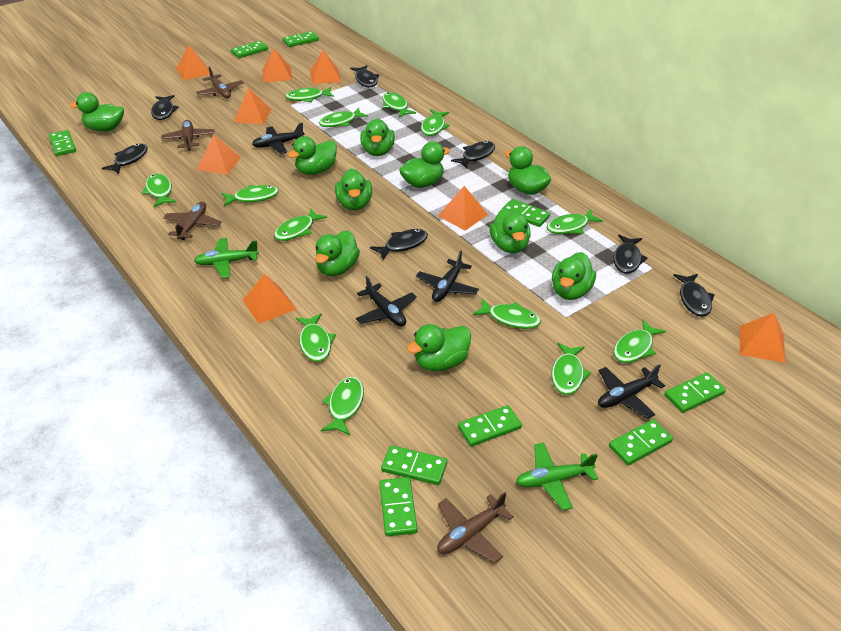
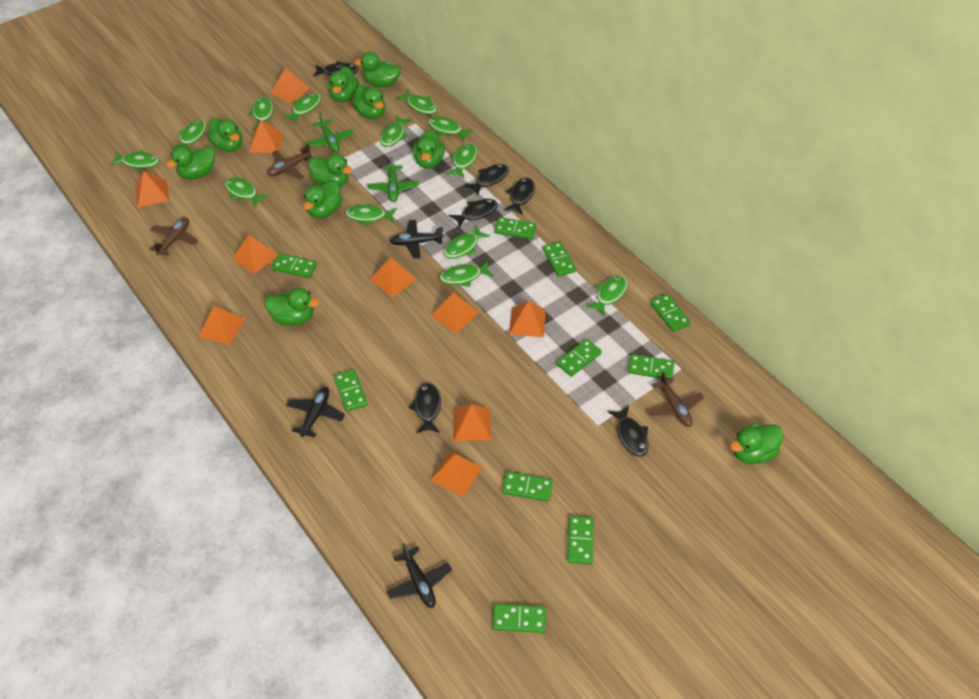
black fish: 7 -> 6
black plane: 4 -> 3
brown plane: 4 -> 3
green domino: 9 -> 10
orange pyramid: 8 -> 10

